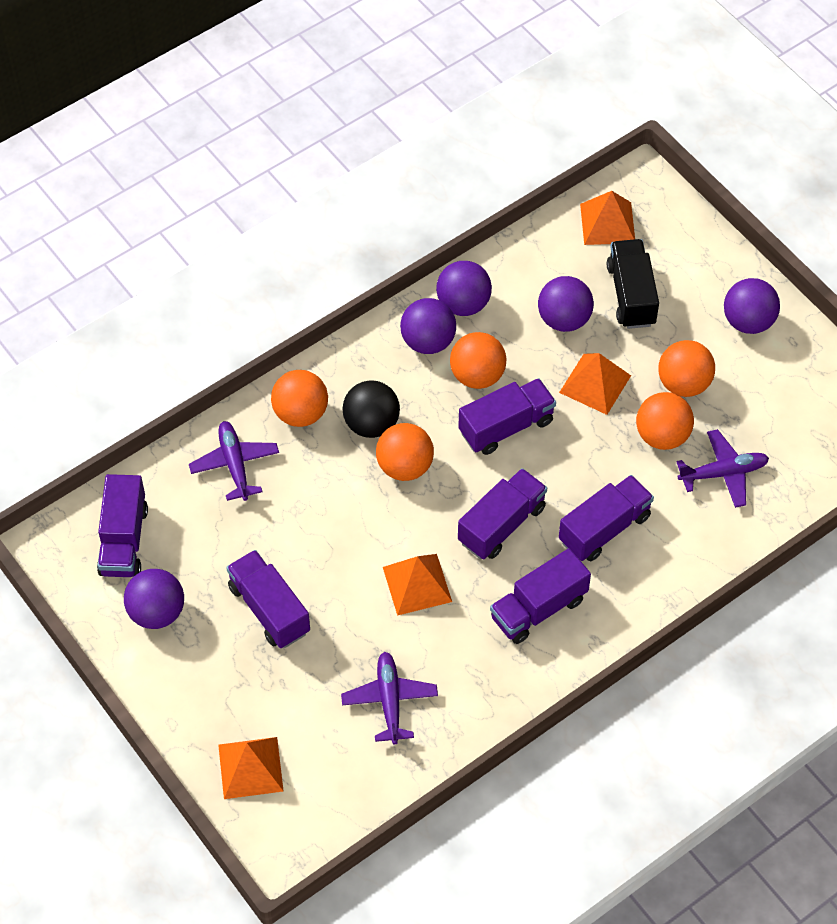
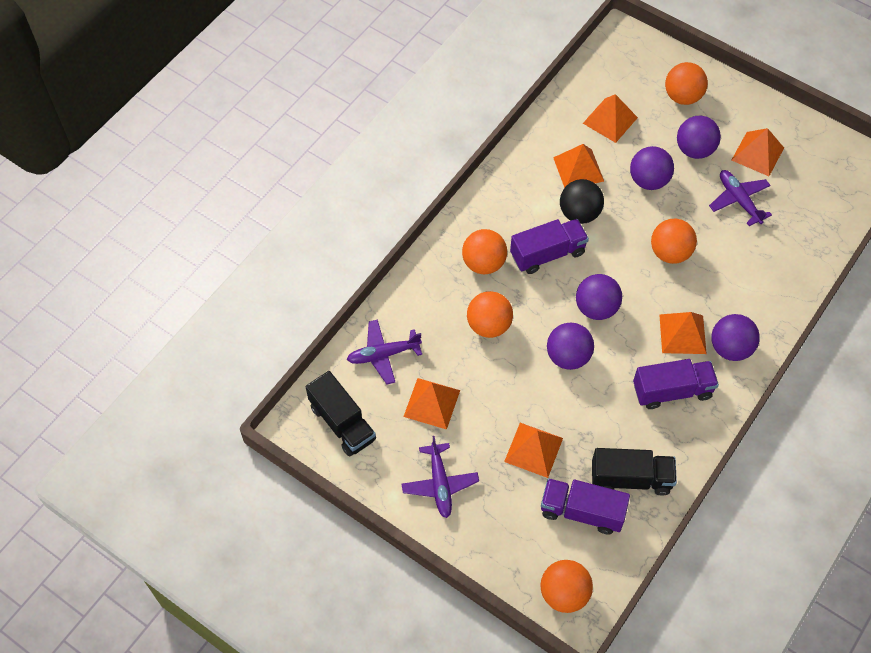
black truck: 1 -> 2
orange pyramid: 4 -> 6
purple truck: 6 -> 3

